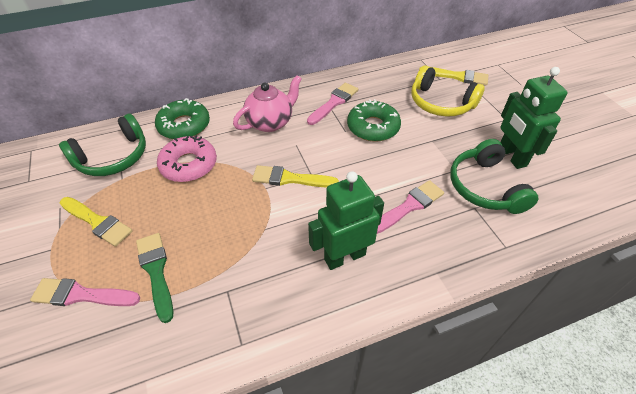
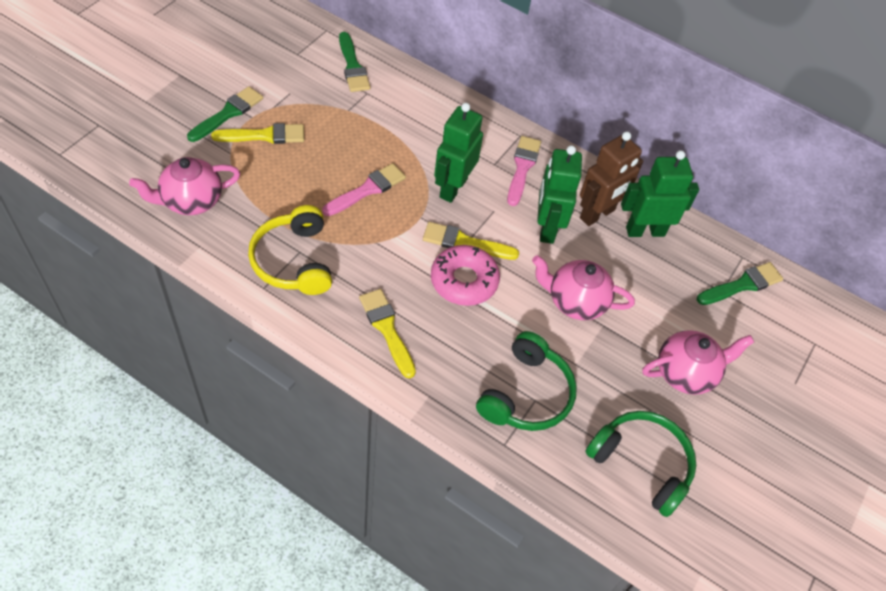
brown robot: 0 -> 1
green brush: 1 -> 3
green donut: 2 -> 0
green robot: 2 -> 3
pink brush: 3 -> 2
pink teapot: 1 -> 3

